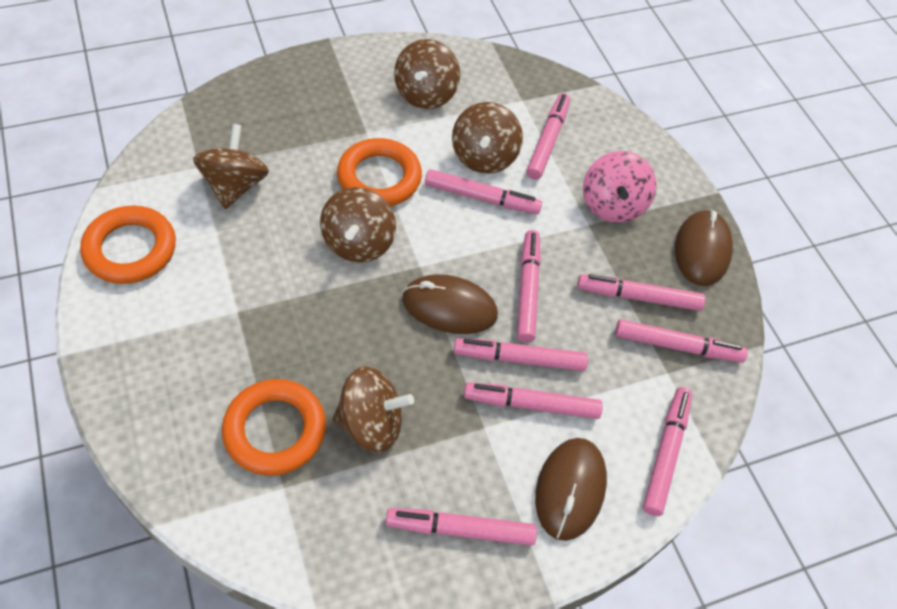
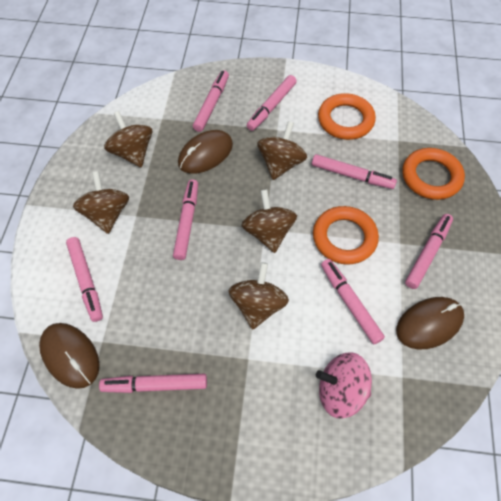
pink marker: 9 -> 8

